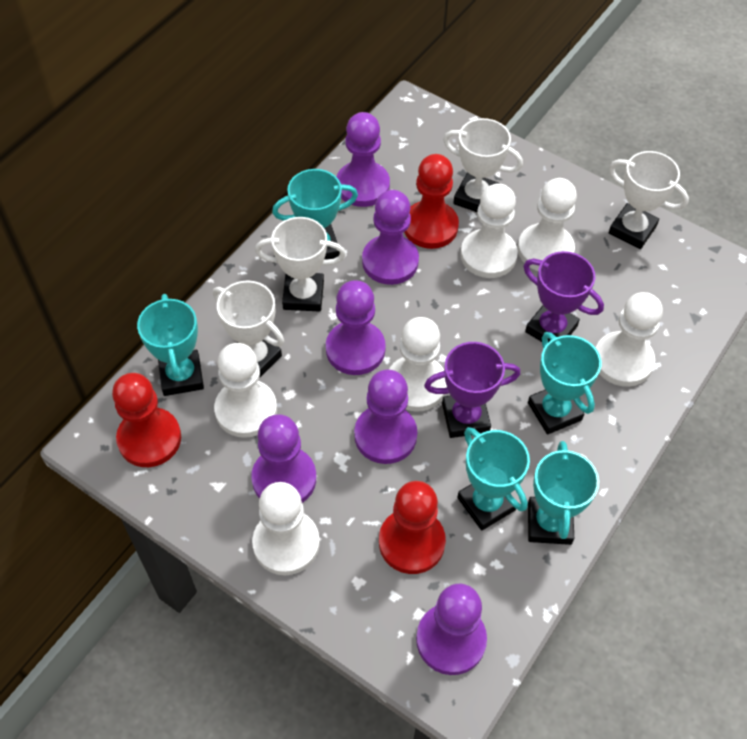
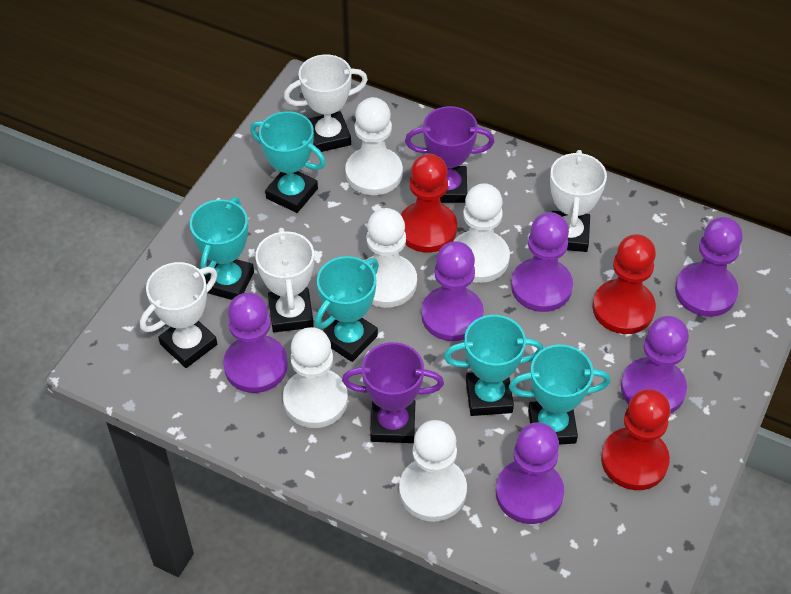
white pawn: 6 -> 5

